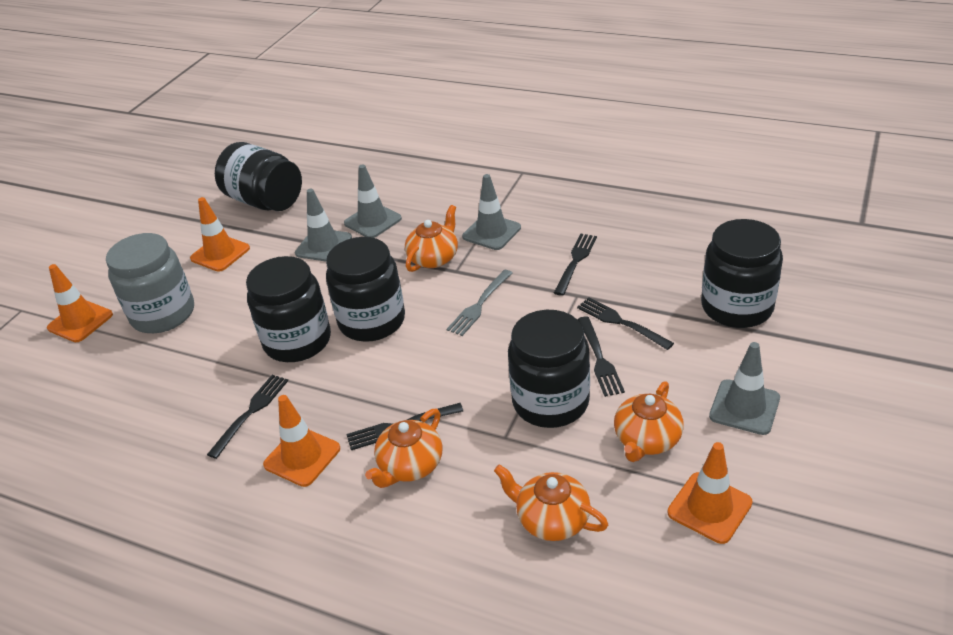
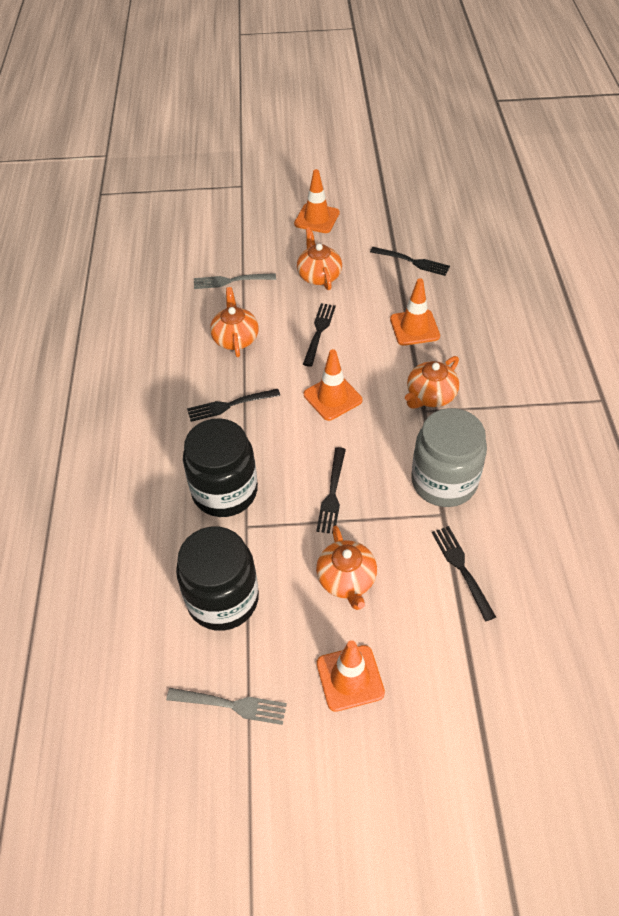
black jar: 5 -> 2
grey fork: 1 -> 2
grey traffic cone: 4 -> 0

